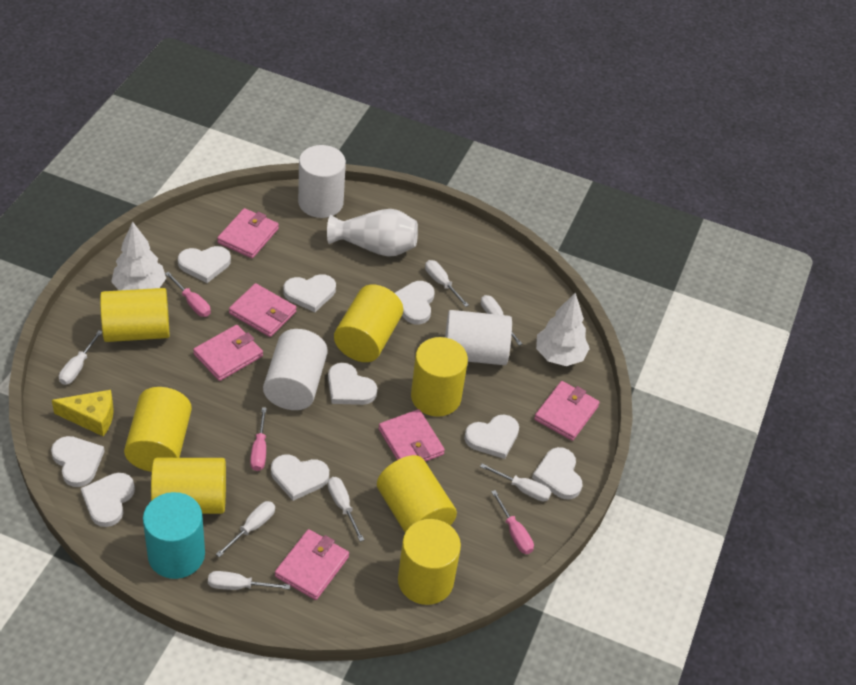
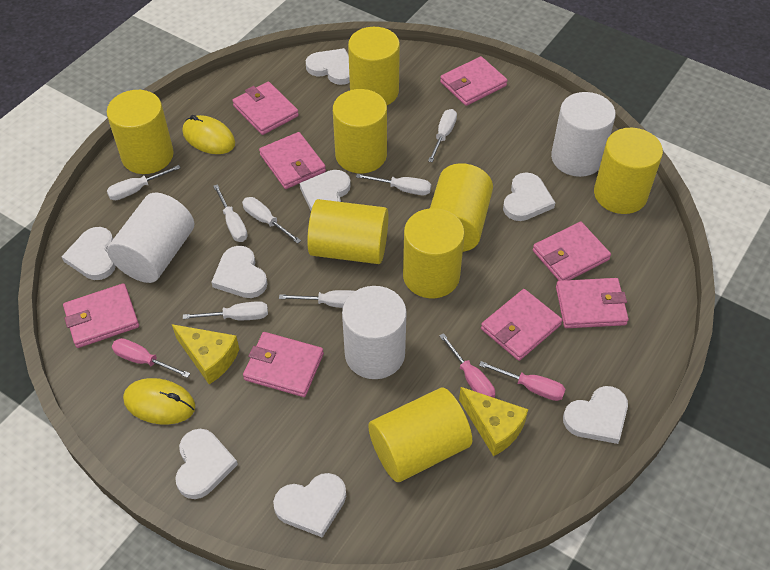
pink wallet: 6 -> 8
turquoise cylinder: 1 -> 0
white heart: 9 -> 8
white tree: 2 -> 0
white vase: 1 -> 0
yellow cheese: 1 -> 2
yellow cylinder: 7 -> 8
yellow mouse: 0 -> 2

